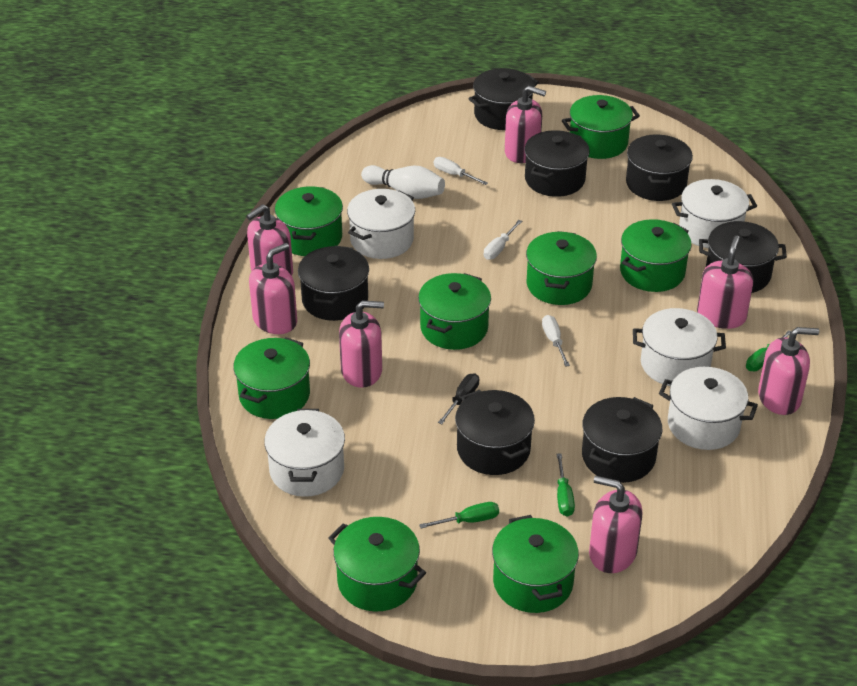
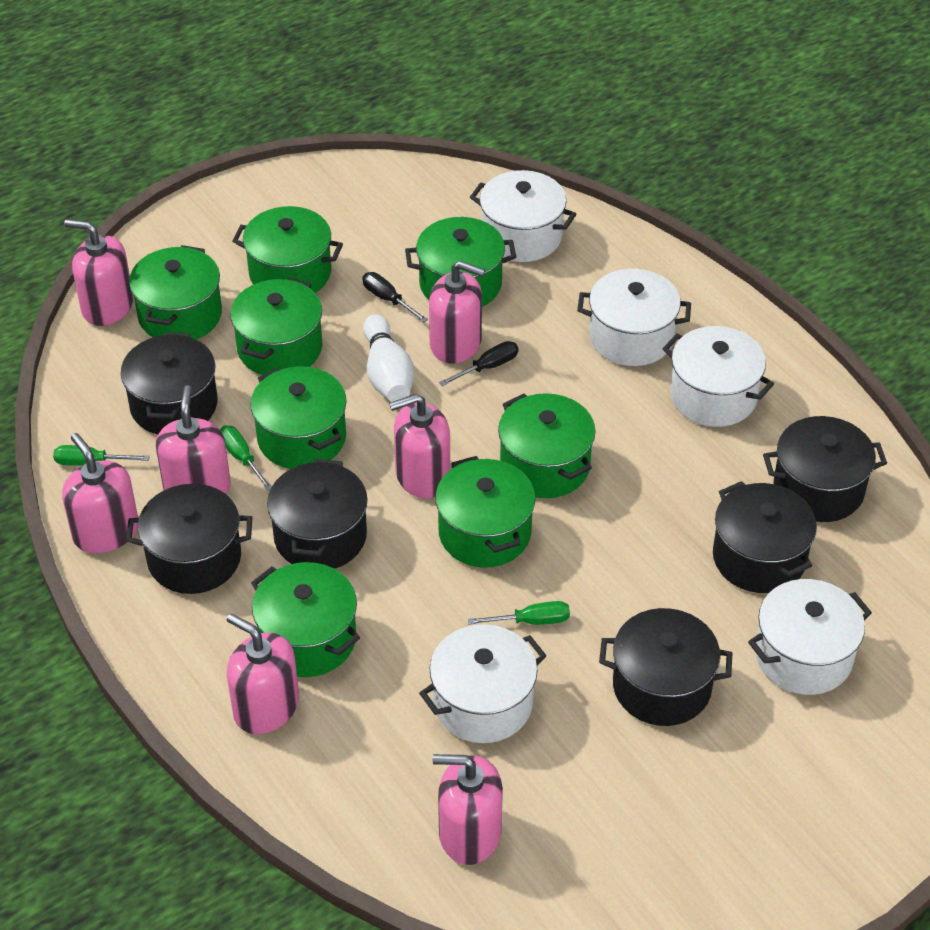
black pot: 7 -> 6
black screwdriver: 1 -> 2
white screwdriver: 3 -> 0

